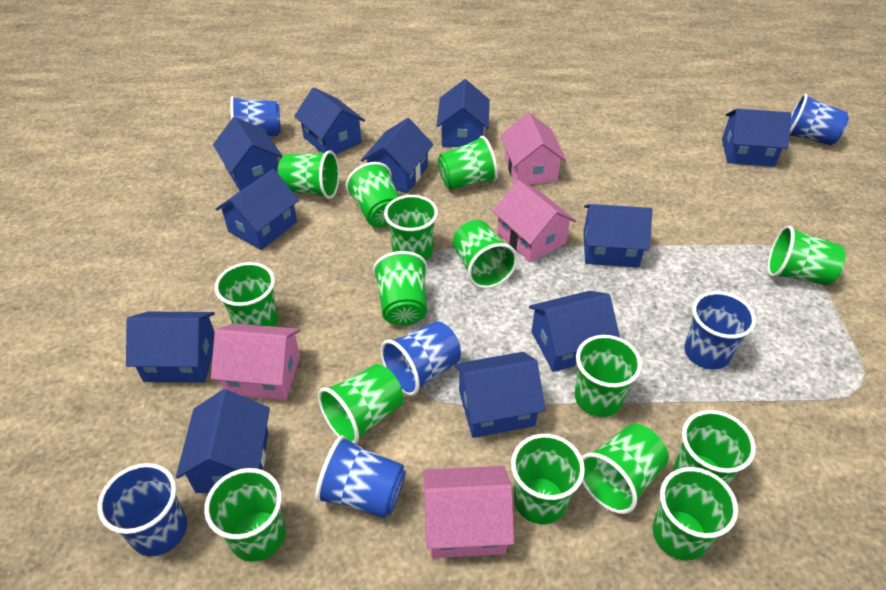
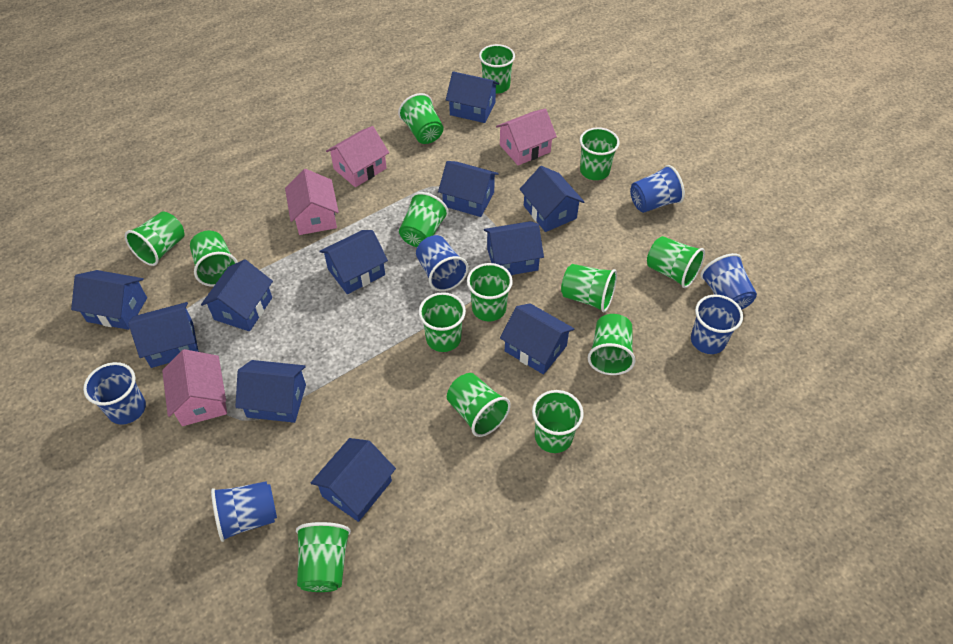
green cup: 15 -> 14

